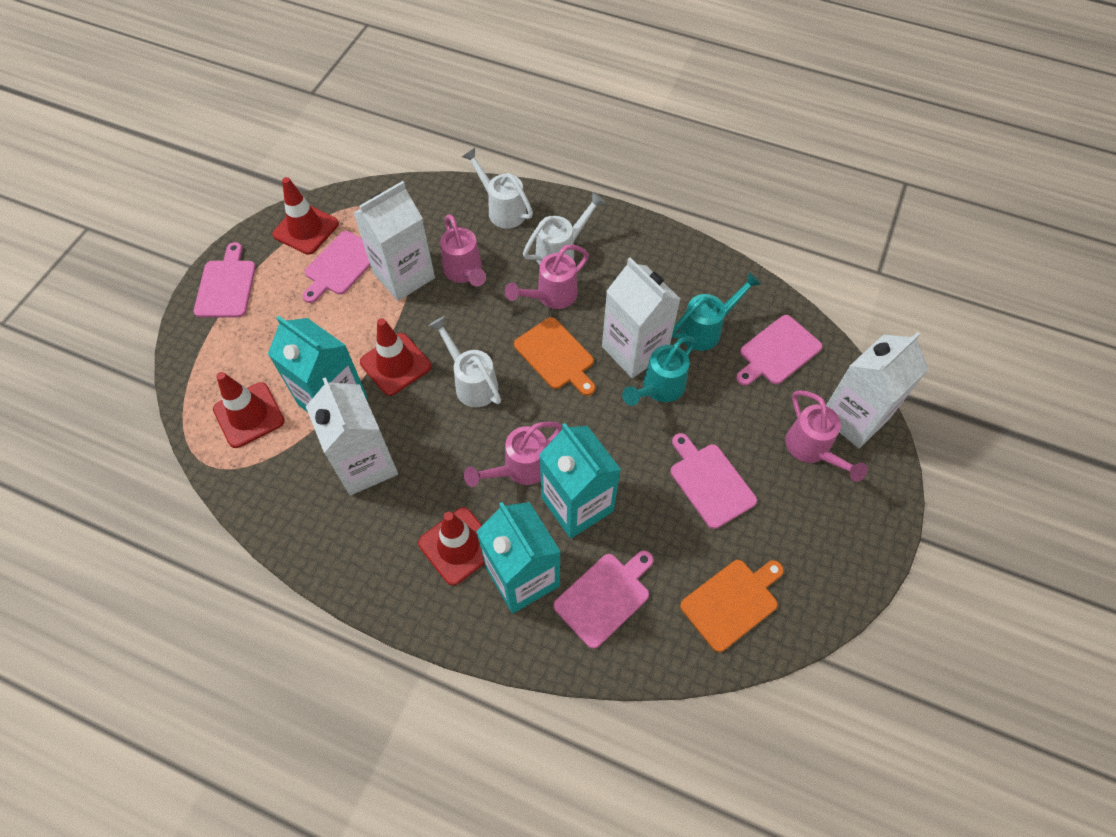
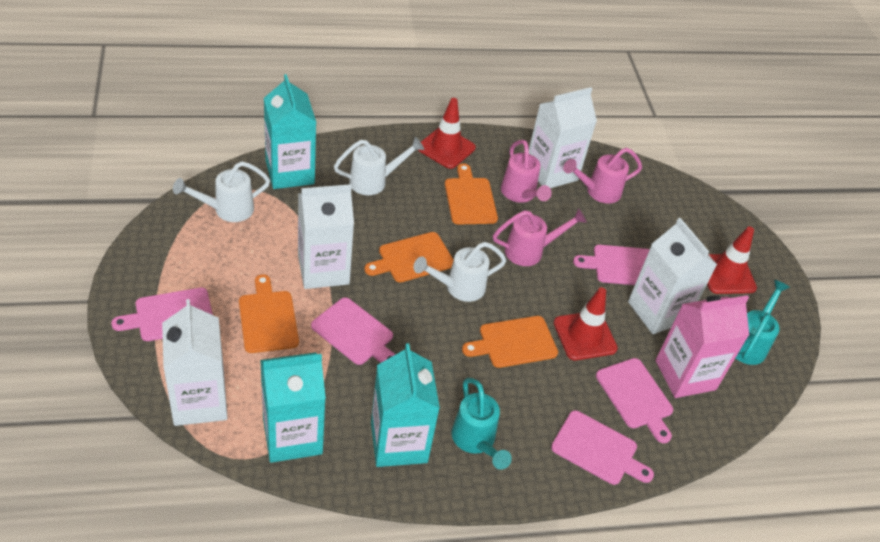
orange cutting board: 2 -> 4
pink carton: 0 -> 1
pink watering can: 4 -> 3
red traffic cone: 4 -> 3

